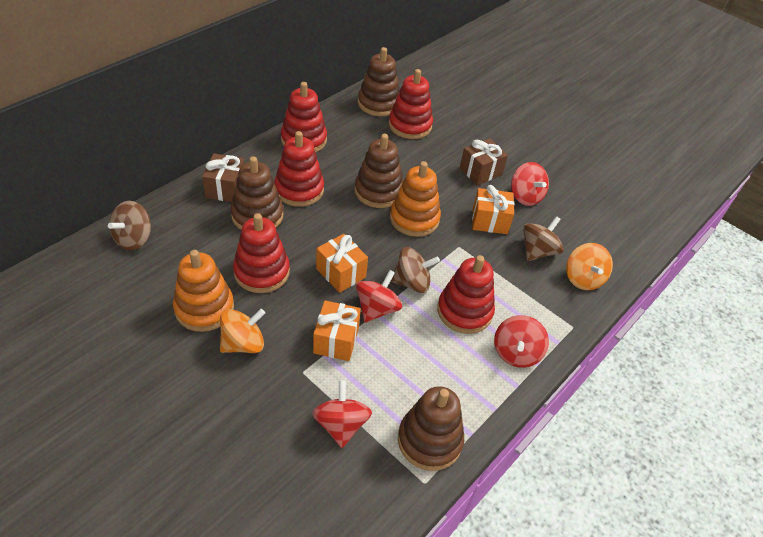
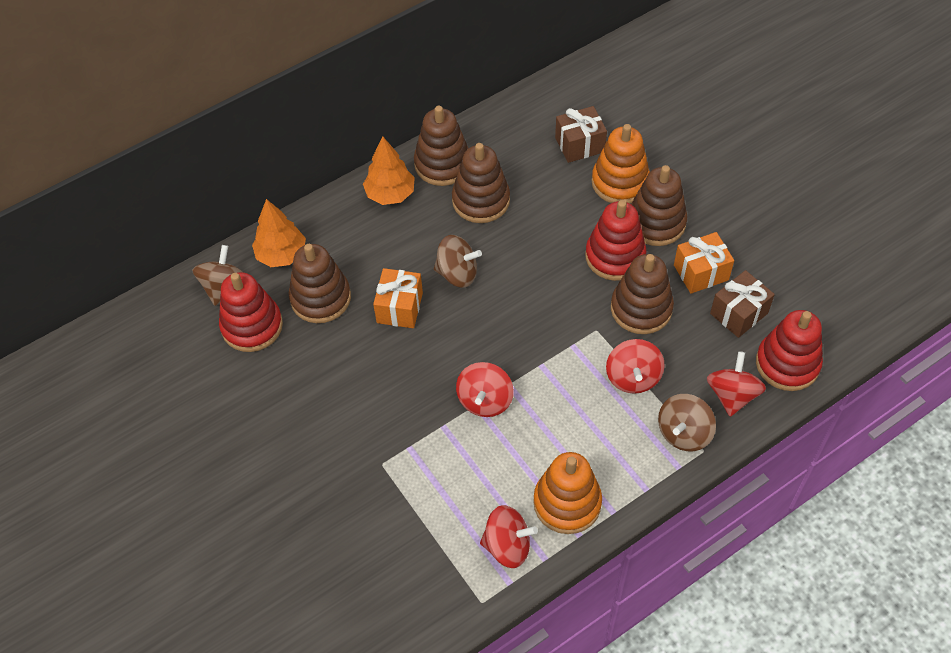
brown stacking toy: 4 -> 5
orange gift: 3 -> 2
orange spinning top: 2 -> 0
orange tree: 0 -> 2
red stacking toy: 5 -> 3

